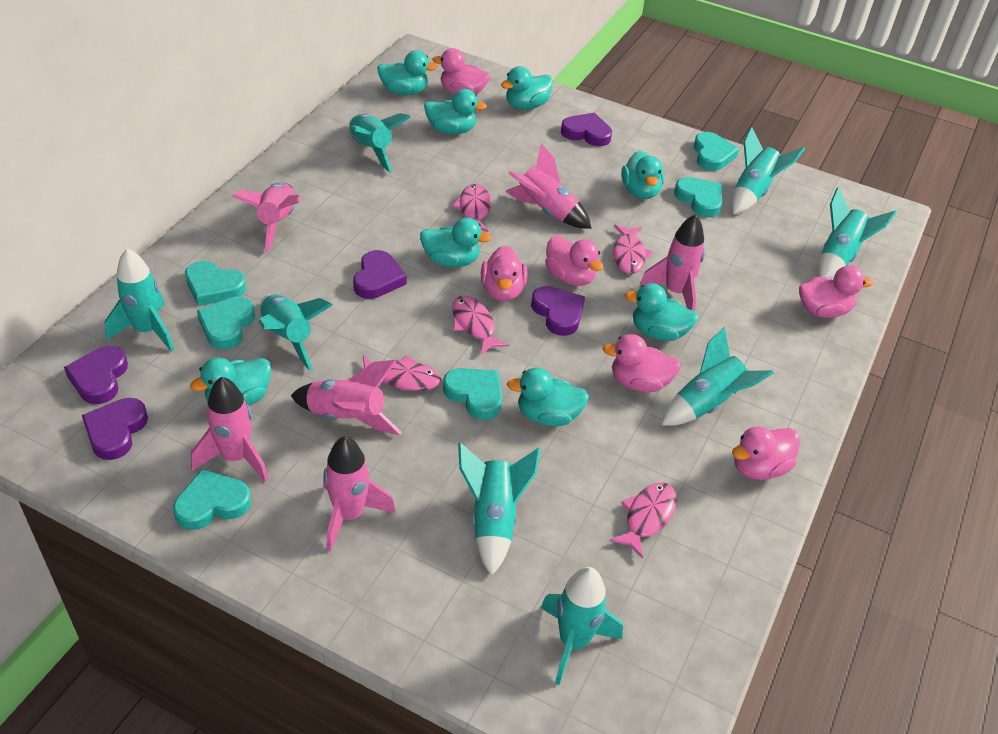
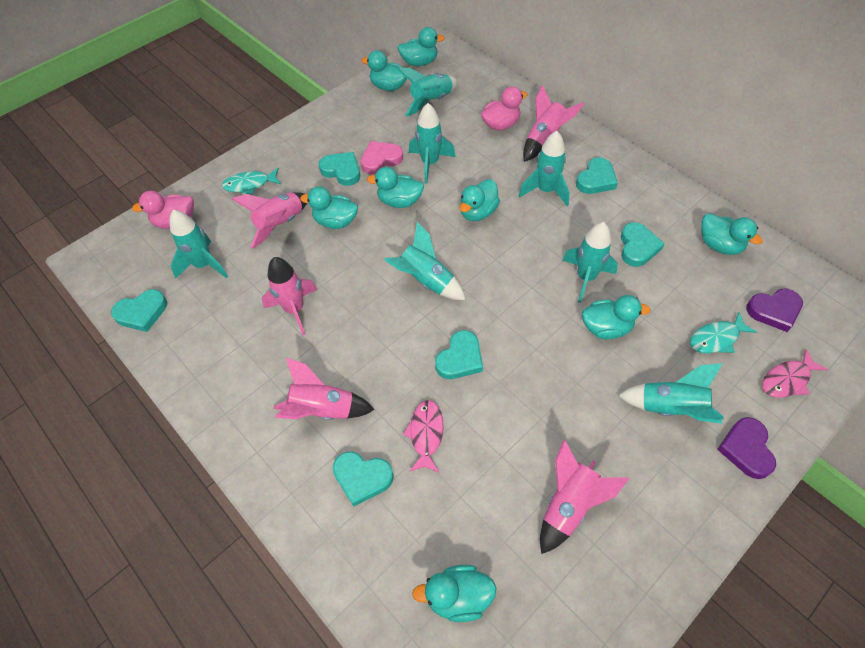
pink duck: 6 -> 2
pink fish: 5 -> 2
pink heart: 0 -> 1
pink rocket: 6 -> 5
purple heart: 5 -> 2
turquoise fish: 0 -> 2
turquoise rocket: 8 -> 7

